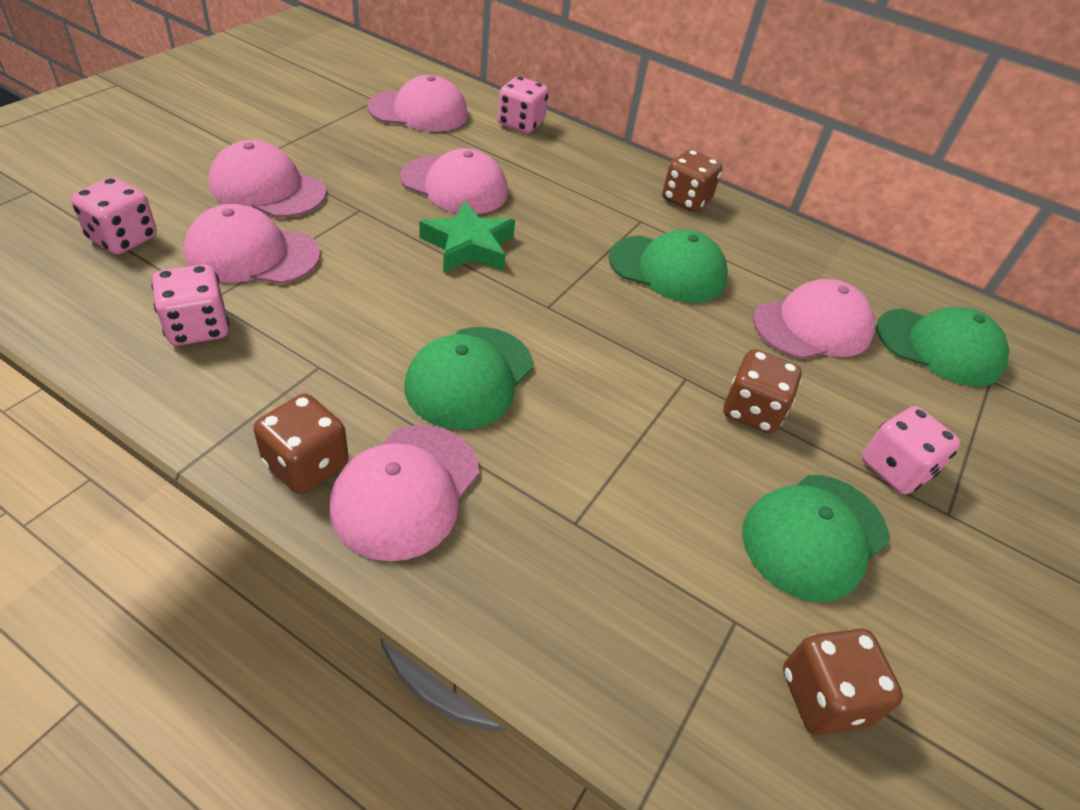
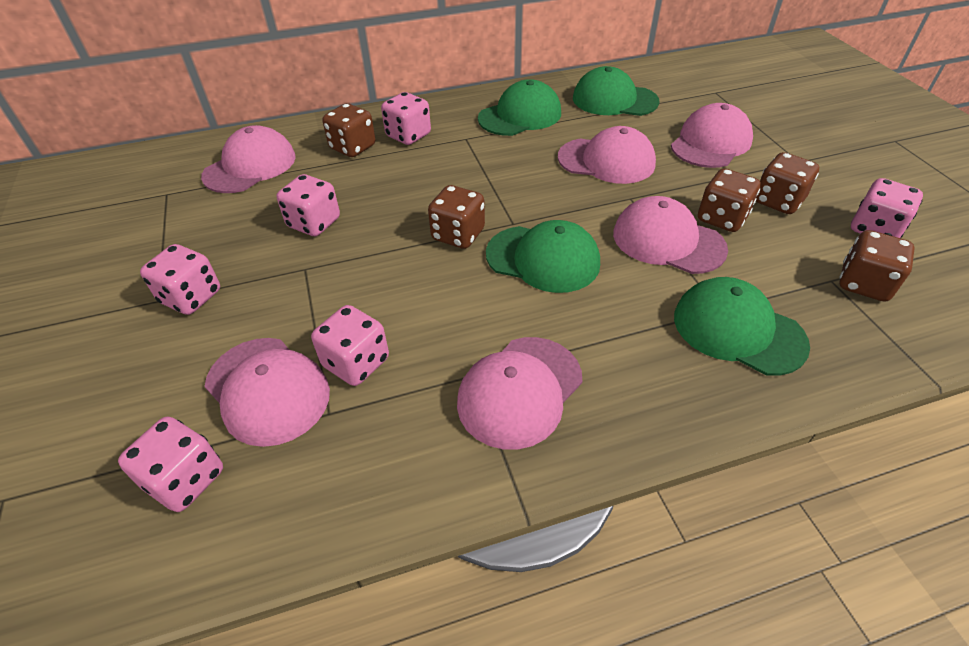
brown dice: 4 -> 5
green star: 1 -> 0
pink dice: 4 -> 6

